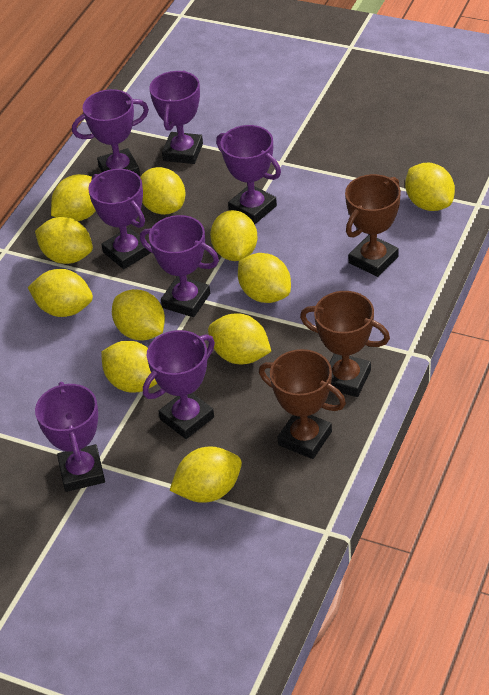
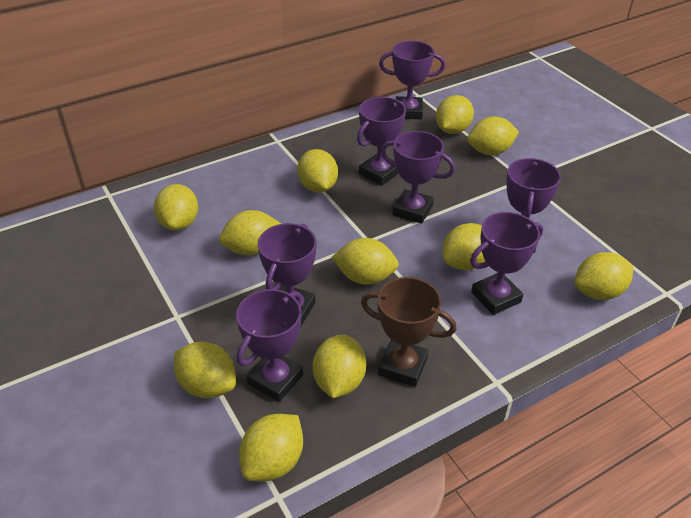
brown trophy: 3 -> 1

